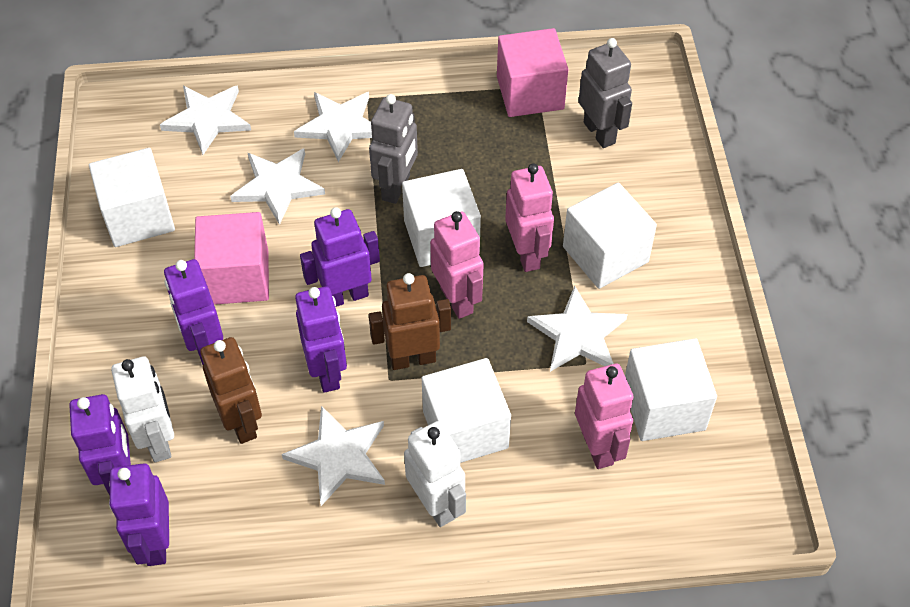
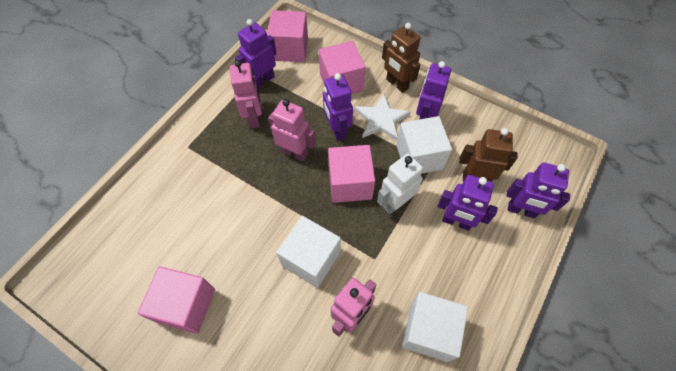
grey robot: 2 -> 0
pink cube: 2 -> 4
white cube: 5 -> 3
white robot: 2 -> 1
white star: 5 -> 1

